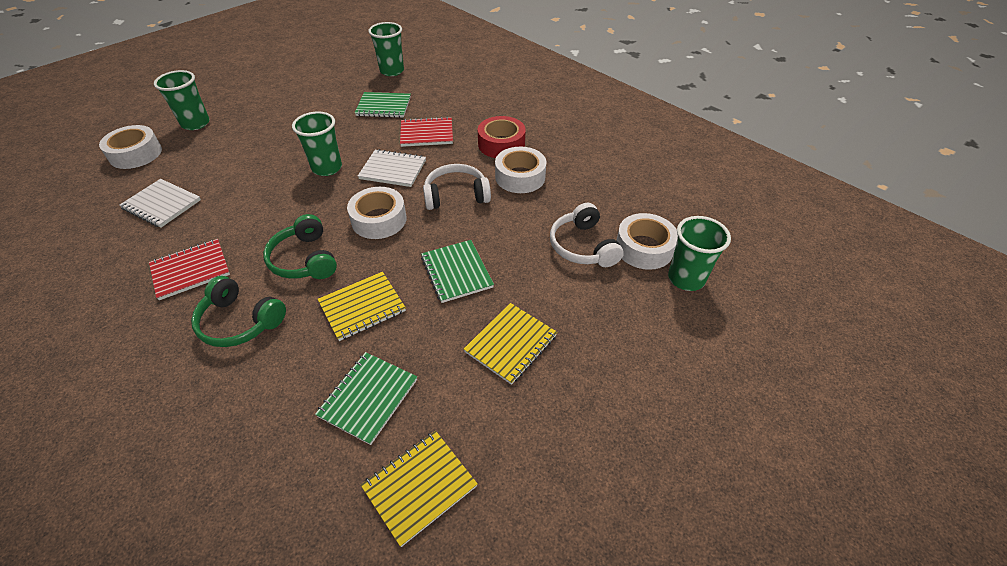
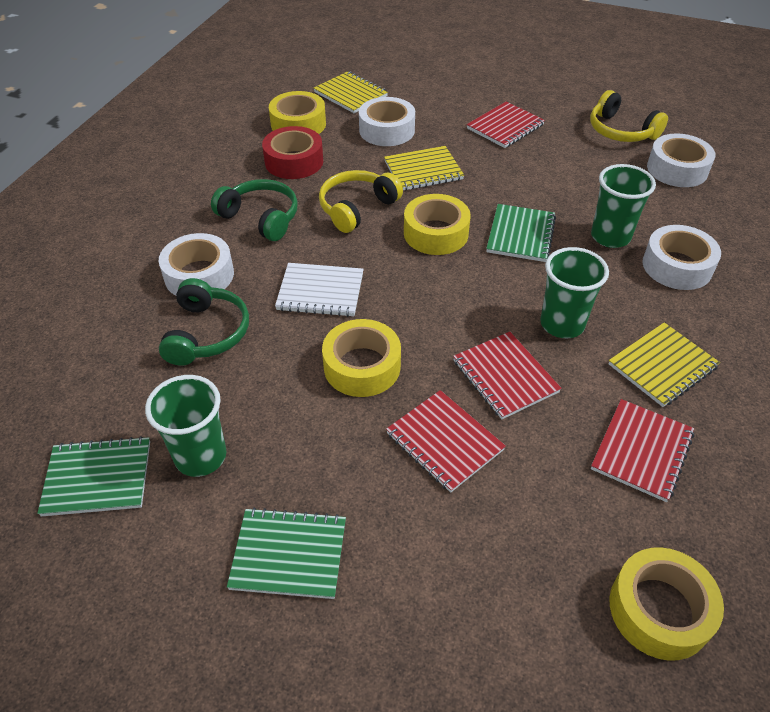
green cup: 4 -> 3
red notebook: 2 -> 4
white headphones: 2 -> 0
white notebook: 2 -> 1
yellow headphones: 0 -> 2
yellow tape: 0 -> 4

